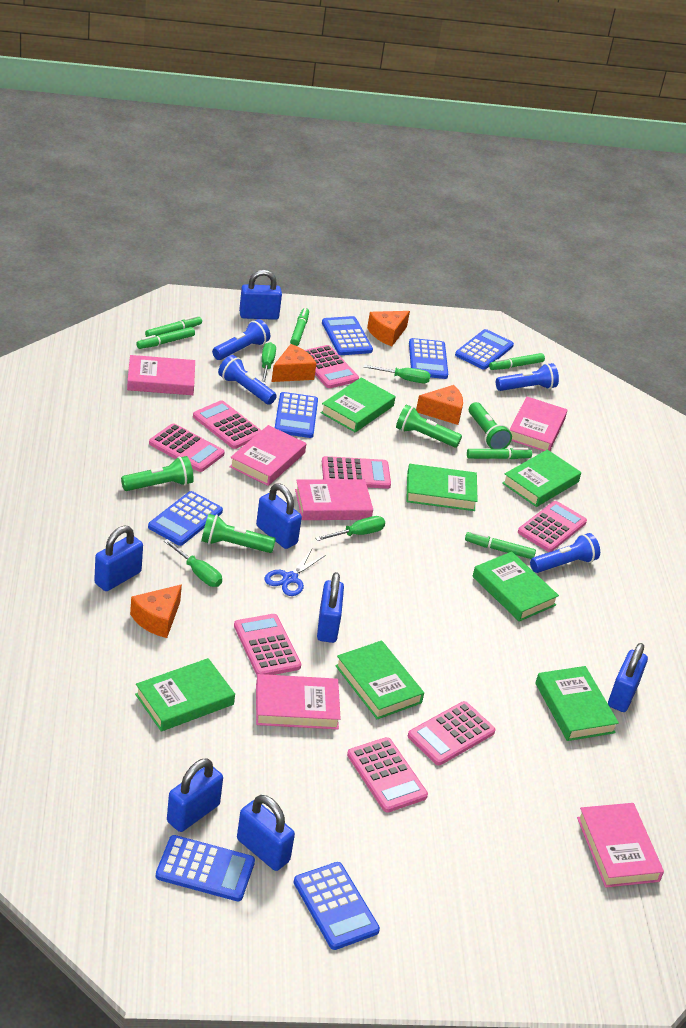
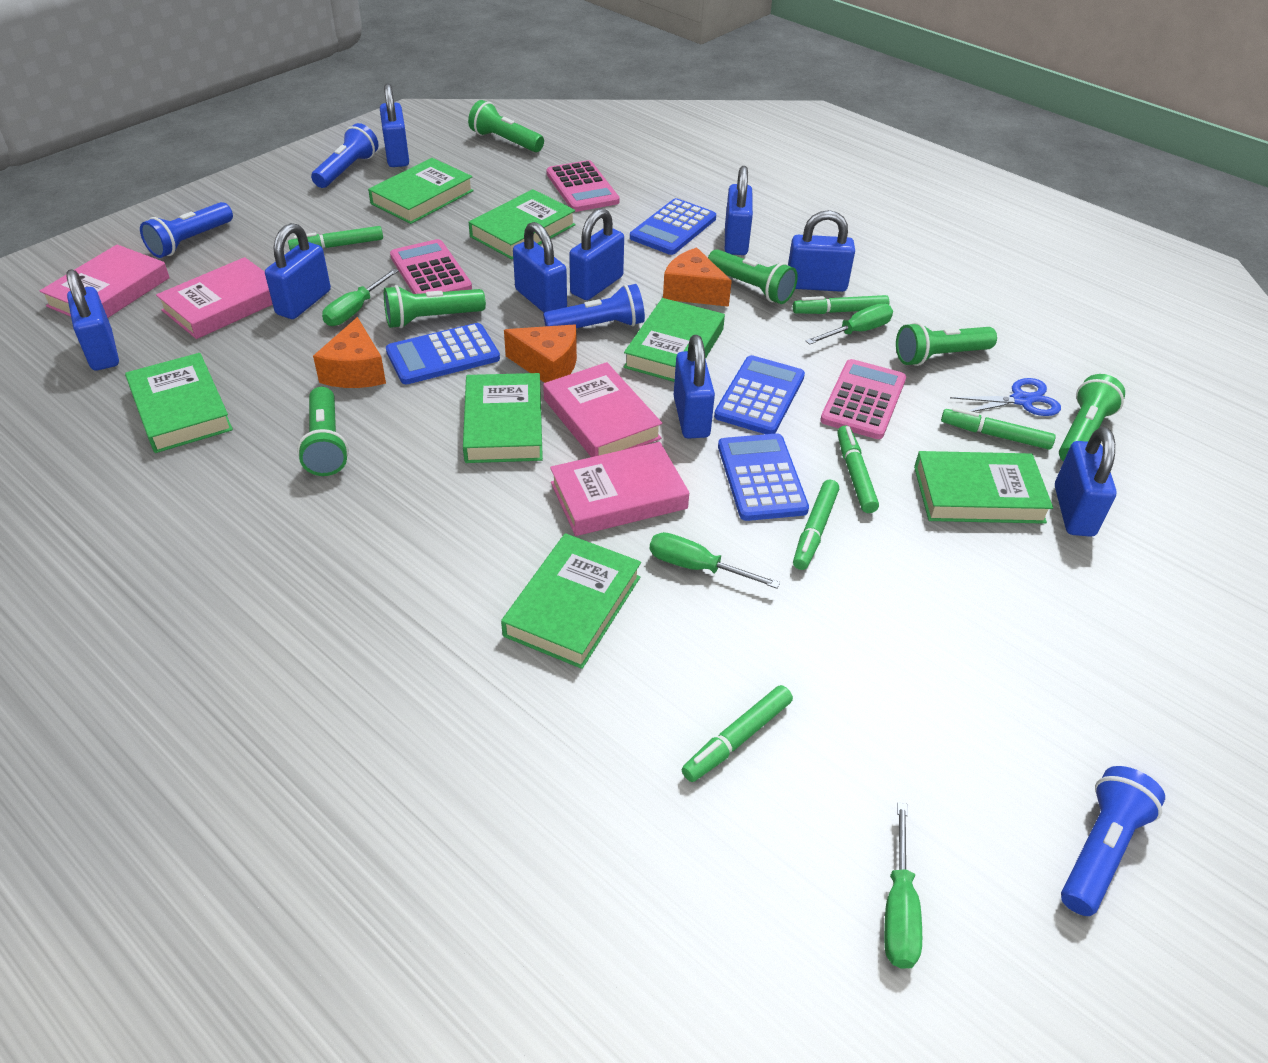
blue calculator: 7 -> 4
blue padlock: 7 -> 9
green flashlight: 4 -> 6
orange cheese: 4 -> 3
pink book: 6 -> 4
pink calculator: 8 -> 3

